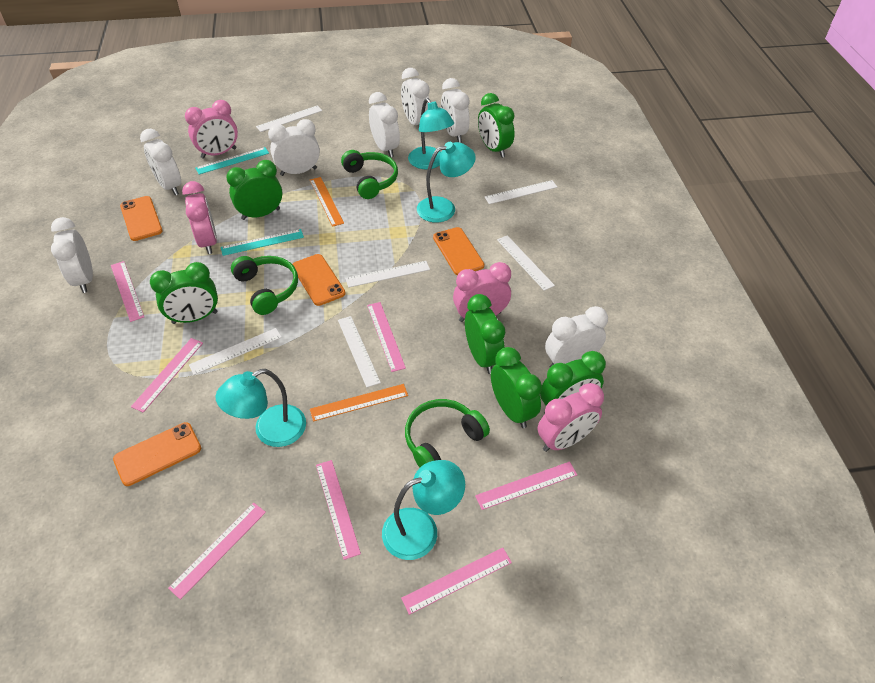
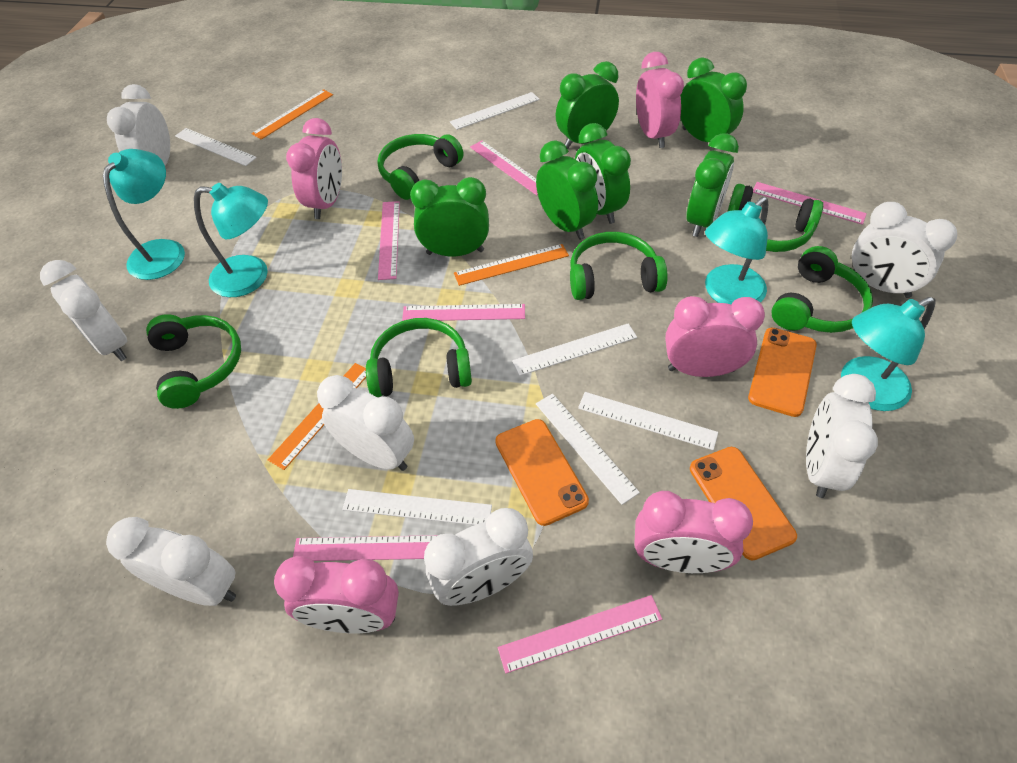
green headphones: 3 -> 6
orange phone: 4 -> 3
orange ruler: 2 -> 3
pink clock: 4 -> 5
pink ruler: 7 -> 6
turquoise ruler: 2 -> 0

